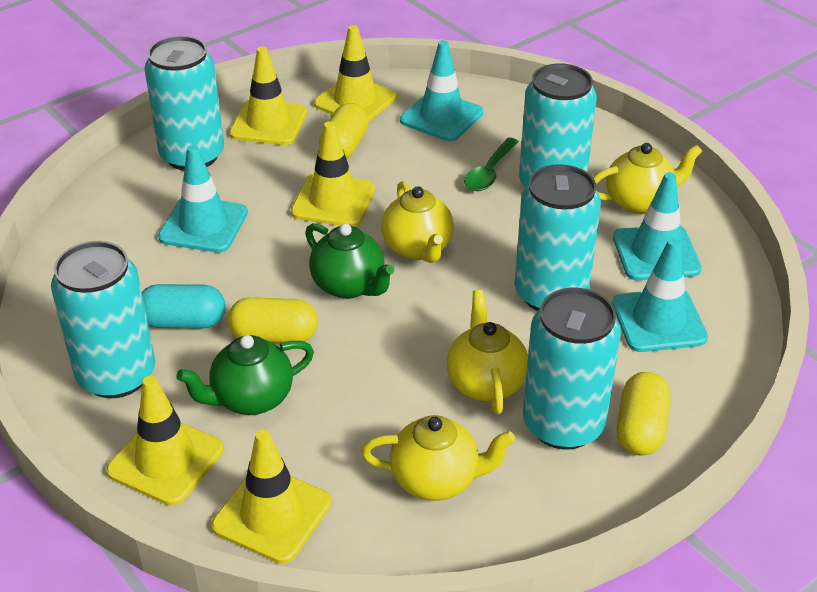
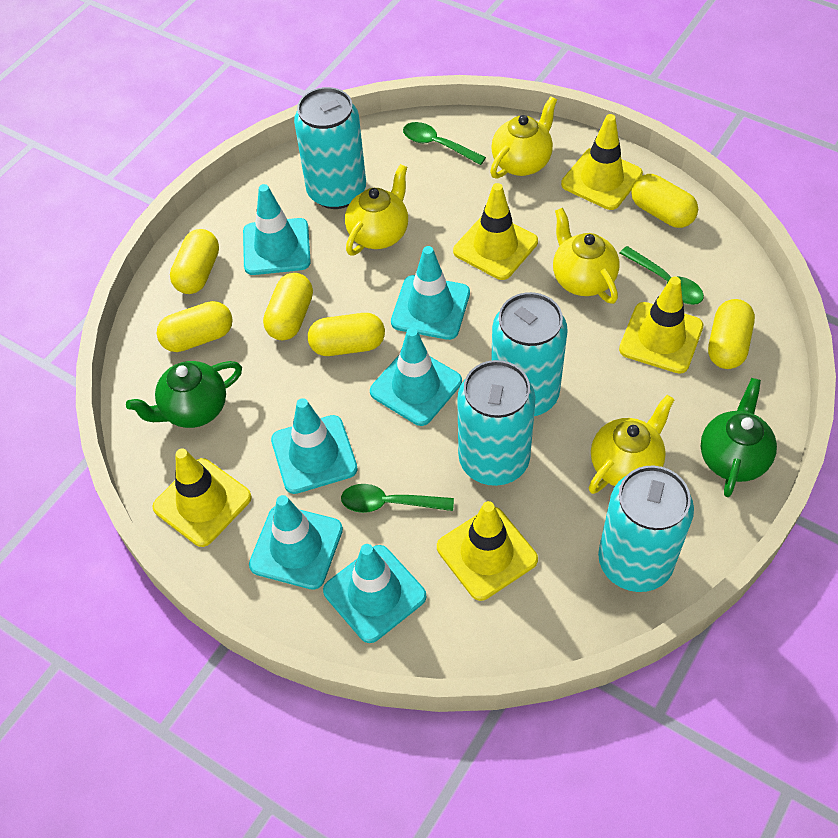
green spoon: 1 -> 3
turquoise can: 5 -> 4
turquoise capsule: 1 -> 0
turquoise traffic cone: 4 -> 6
yellow capsule: 3 -> 6

